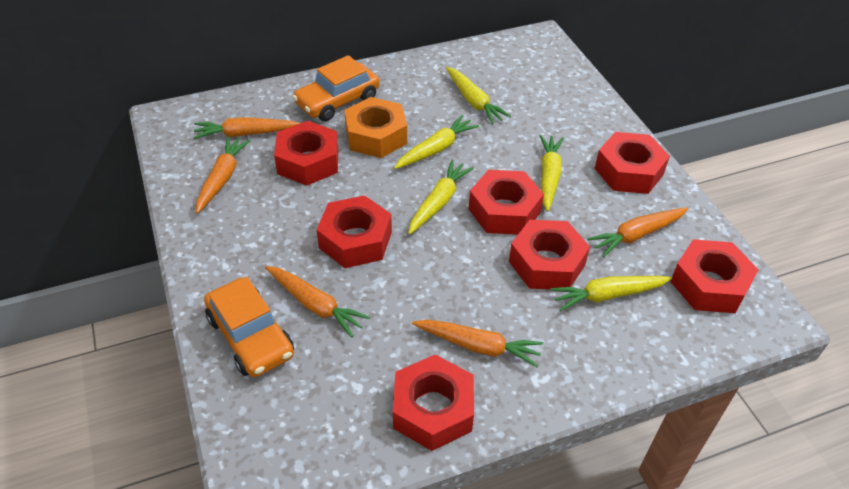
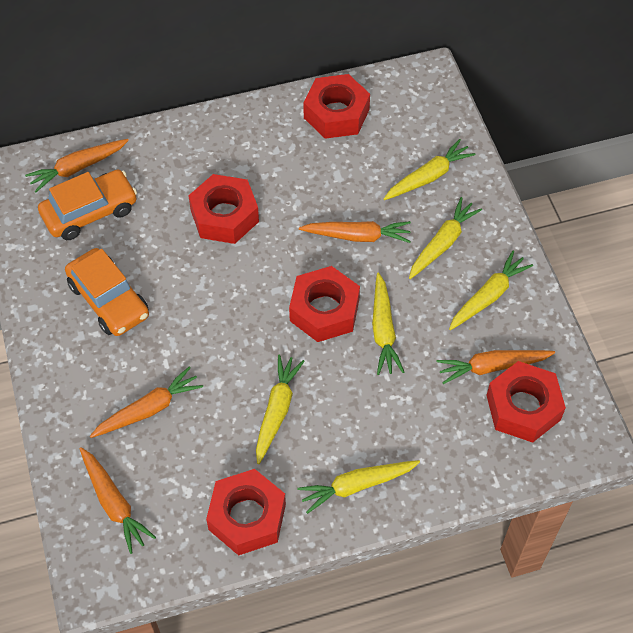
orange nut: 1 -> 0
red nut: 7 -> 5
yellow carrot: 5 -> 6

